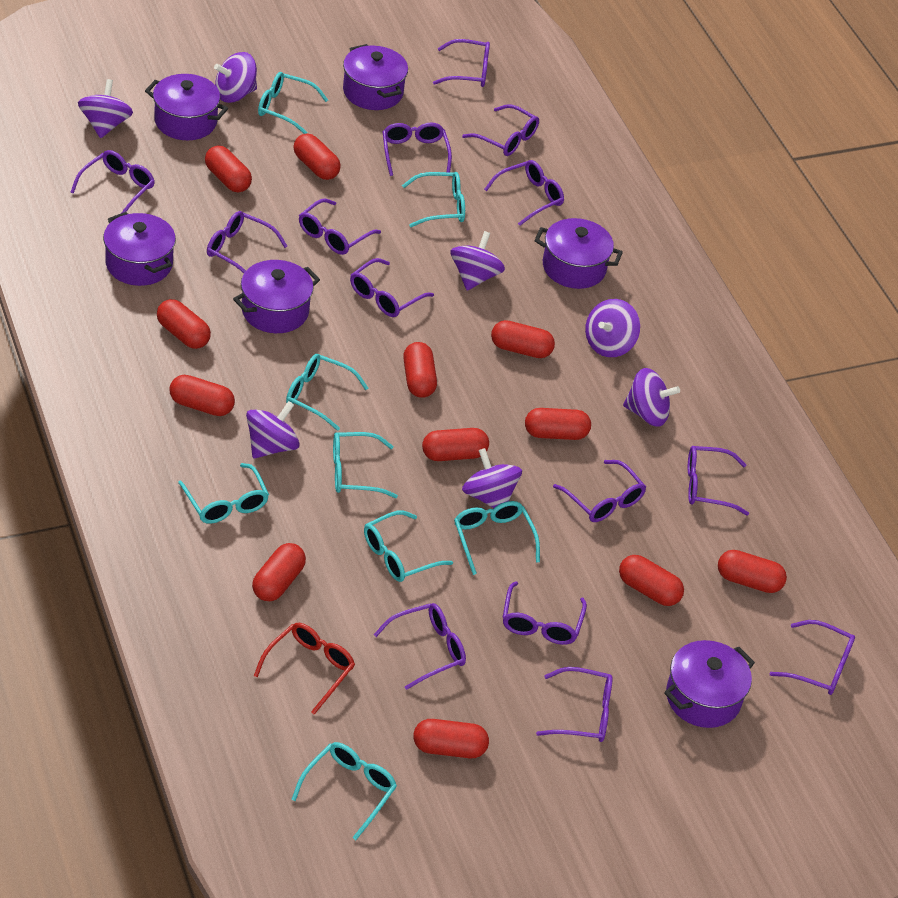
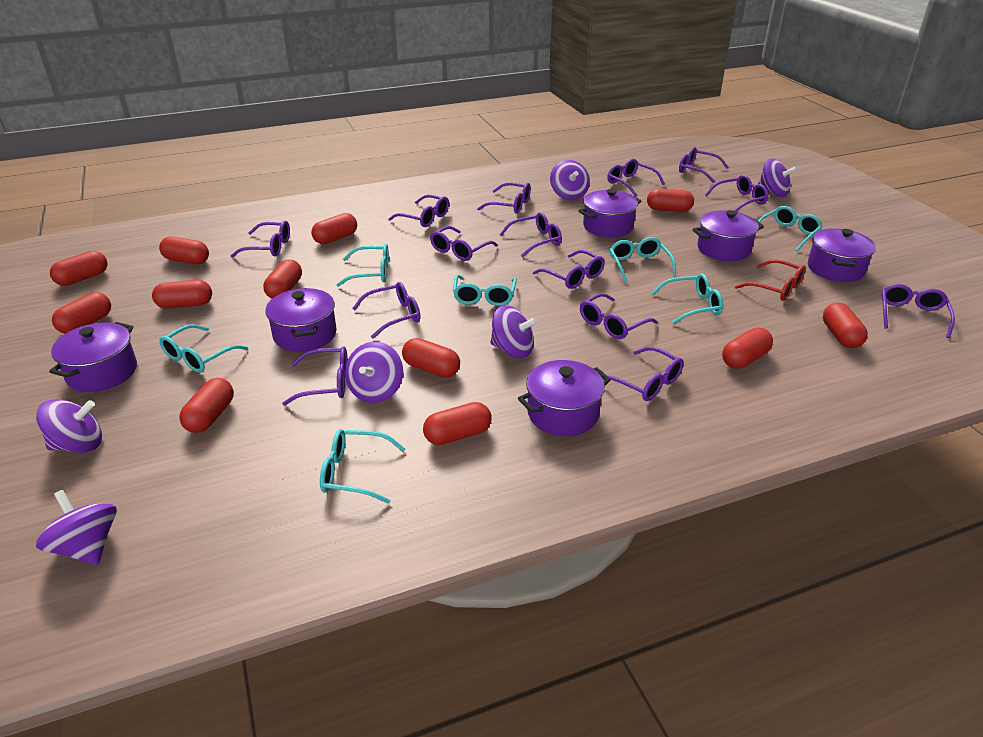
purple spinning top: 7 -> 6
turquoise glasses: 8 -> 7

